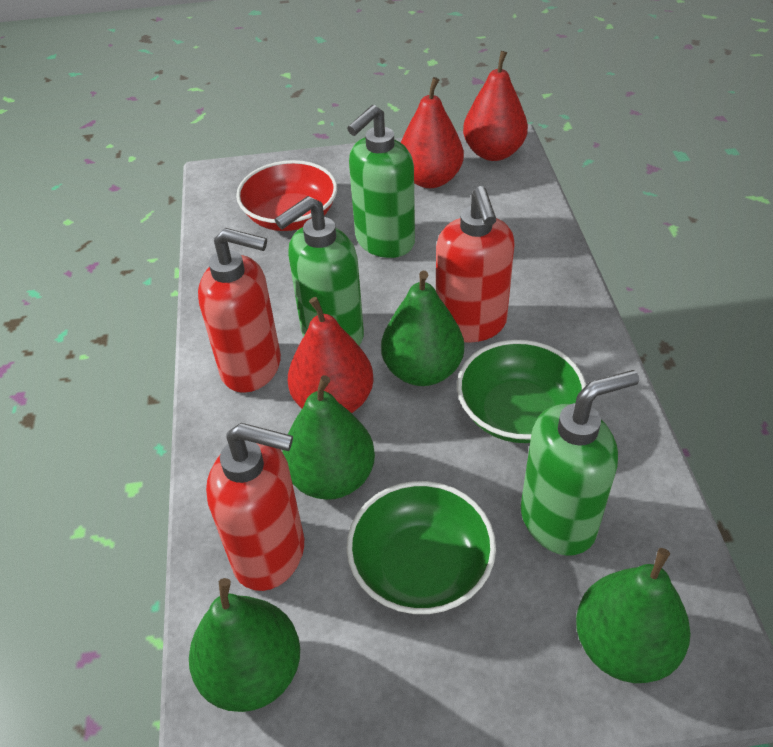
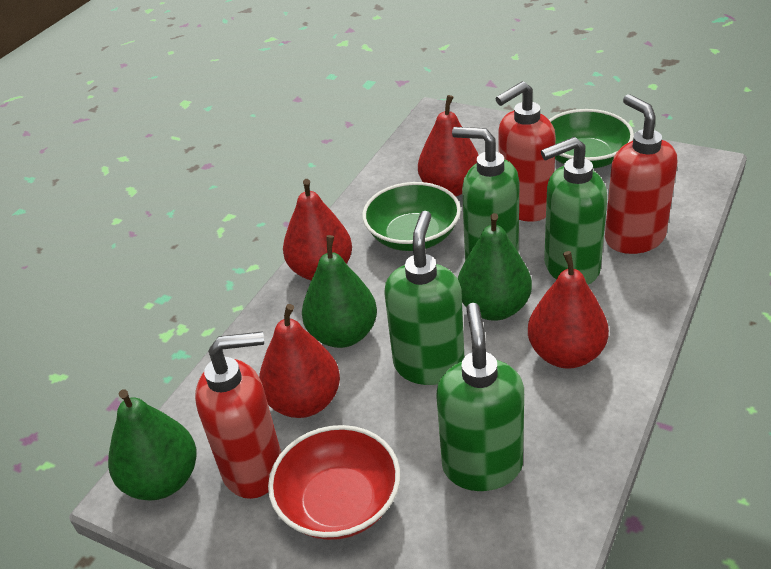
green pear: 4 -> 3
green soap dispenser: 3 -> 4
red pear: 3 -> 4

